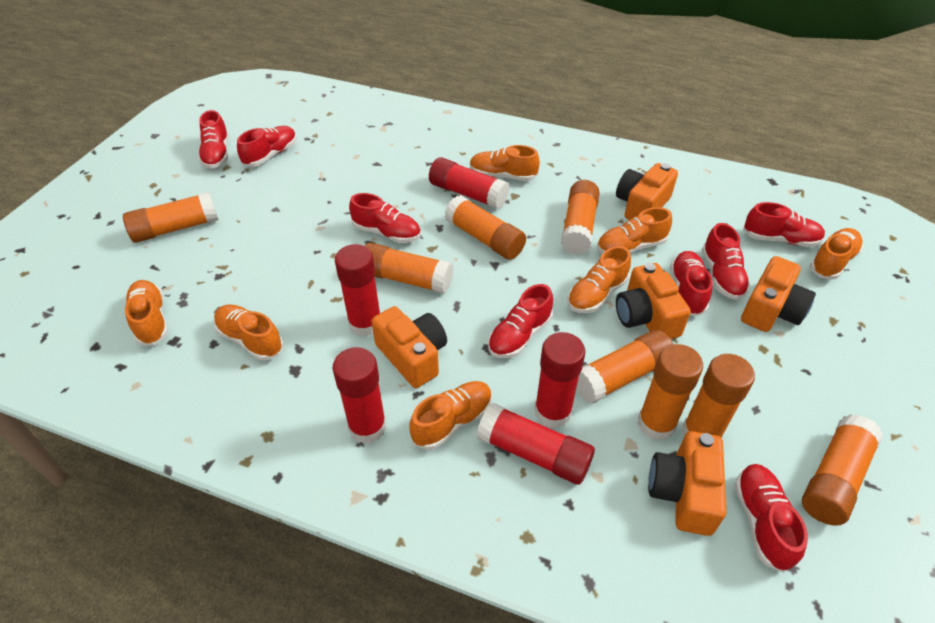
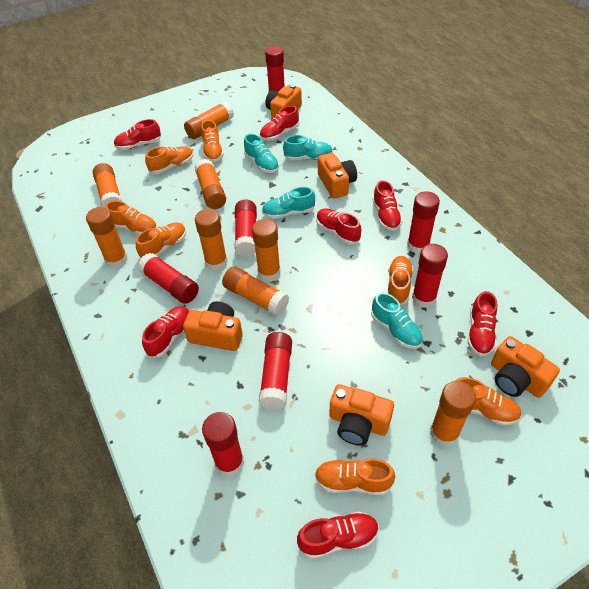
red glue stick: 5 -> 7
red shoe: 8 -> 7
turquoise shoe: 0 -> 4

